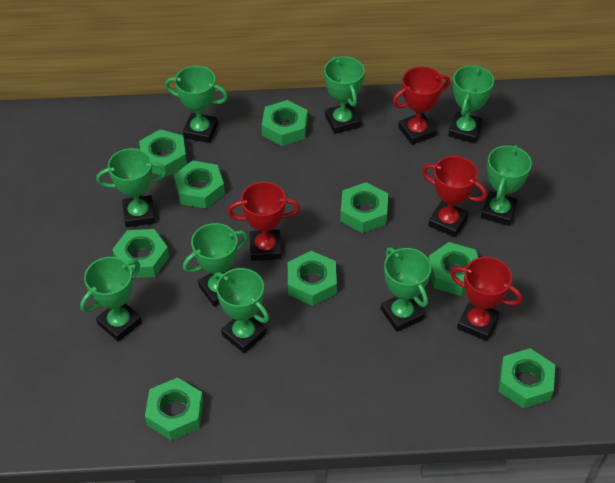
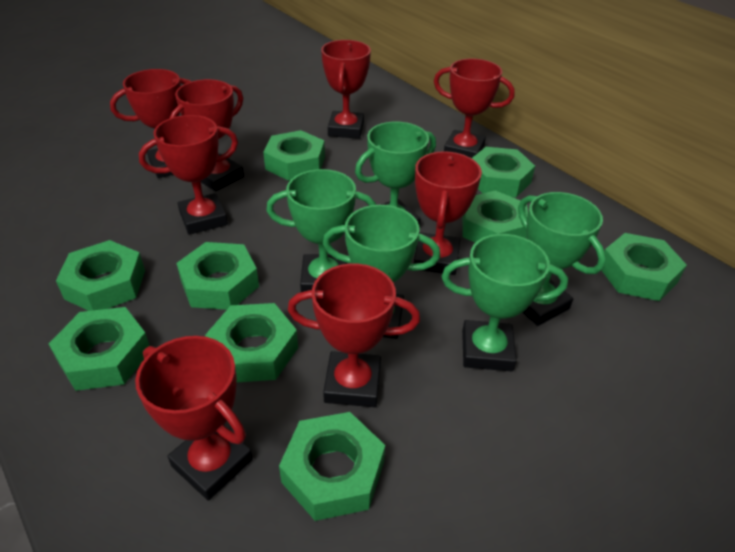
green trophy: 9 -> 5
red trophy: 4 -> 8

